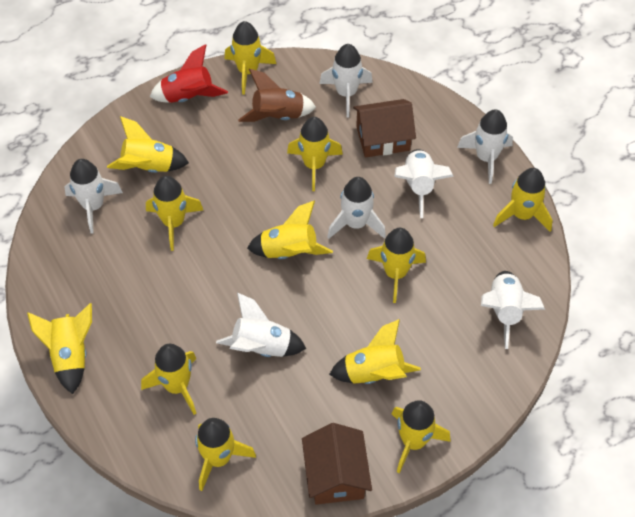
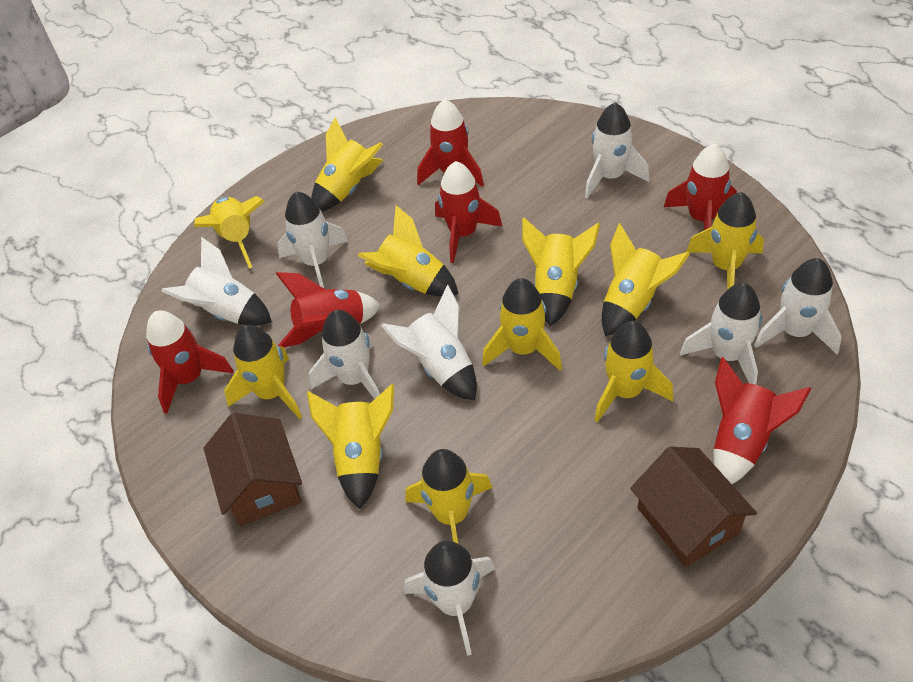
brown rocket: 1 -> 0
red rocket: 1 -> 6
white rocket: 7 -> 8
yellow rocket: 12 -> 11

